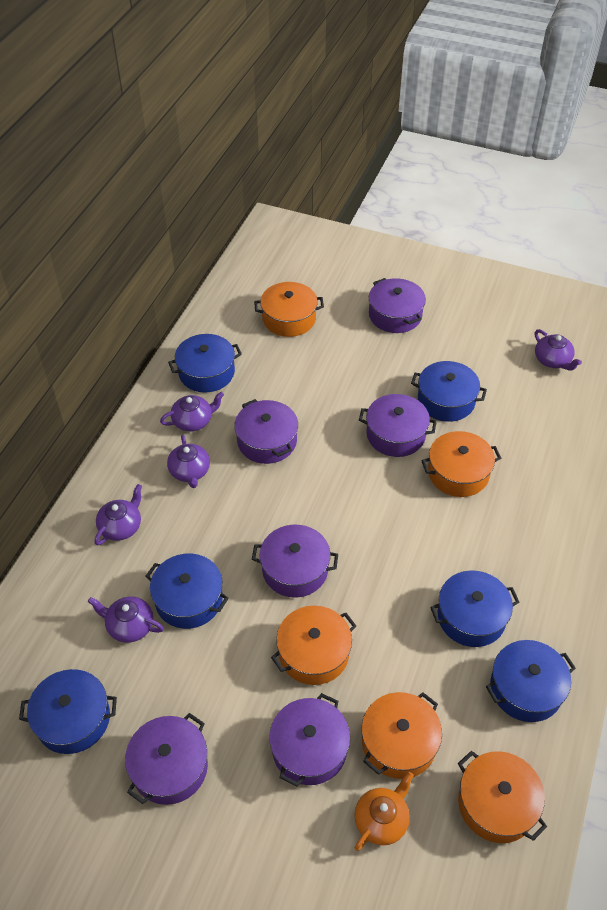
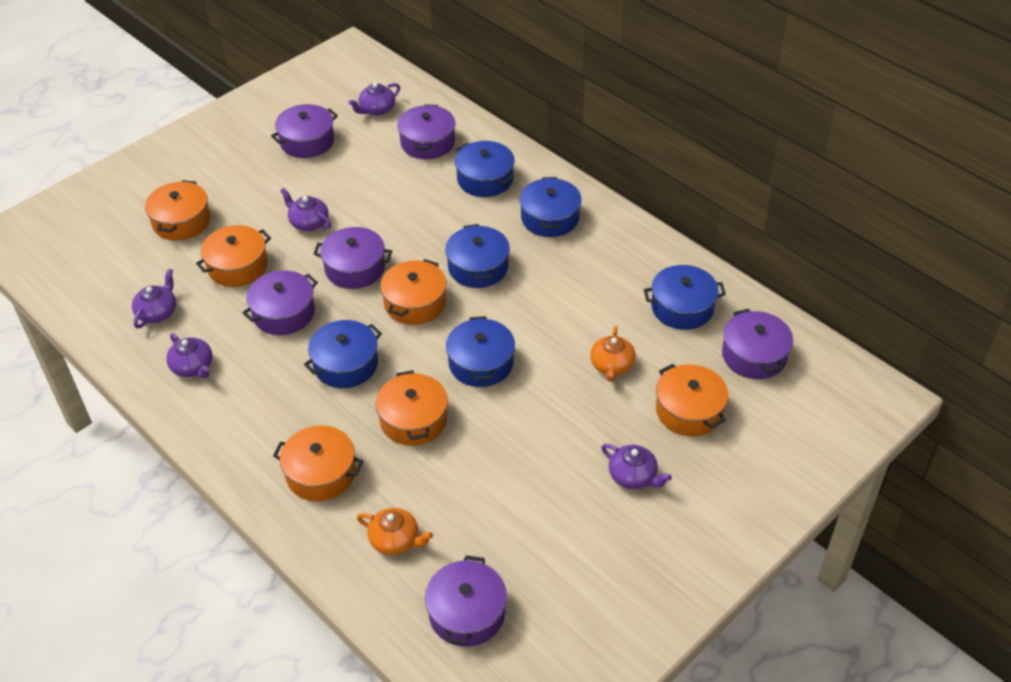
orange pot: 5 -> 6
orange teapot: 1 -> 2

